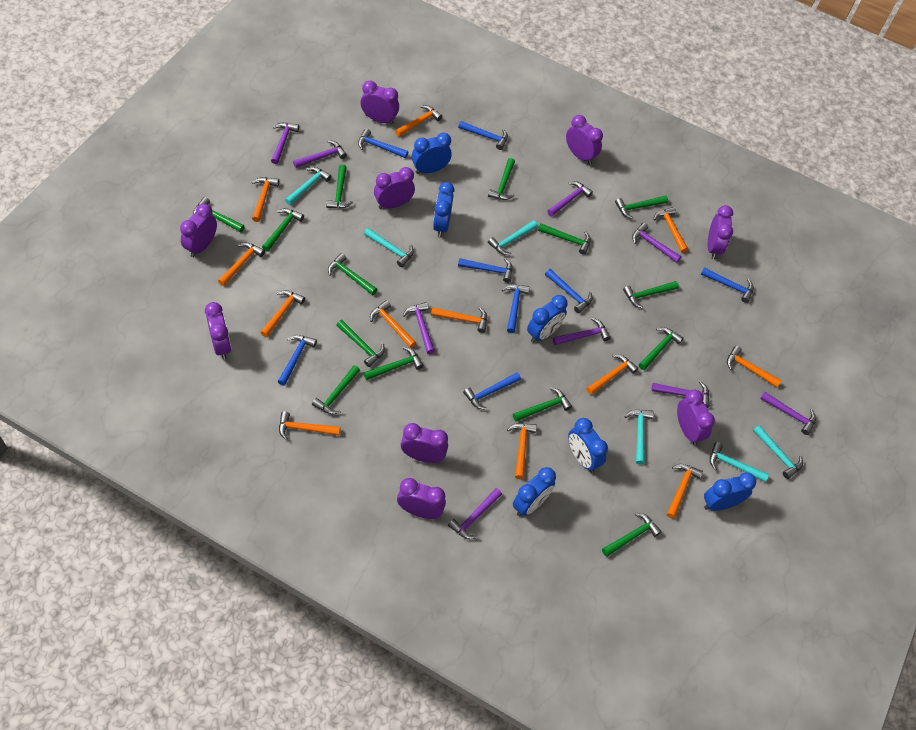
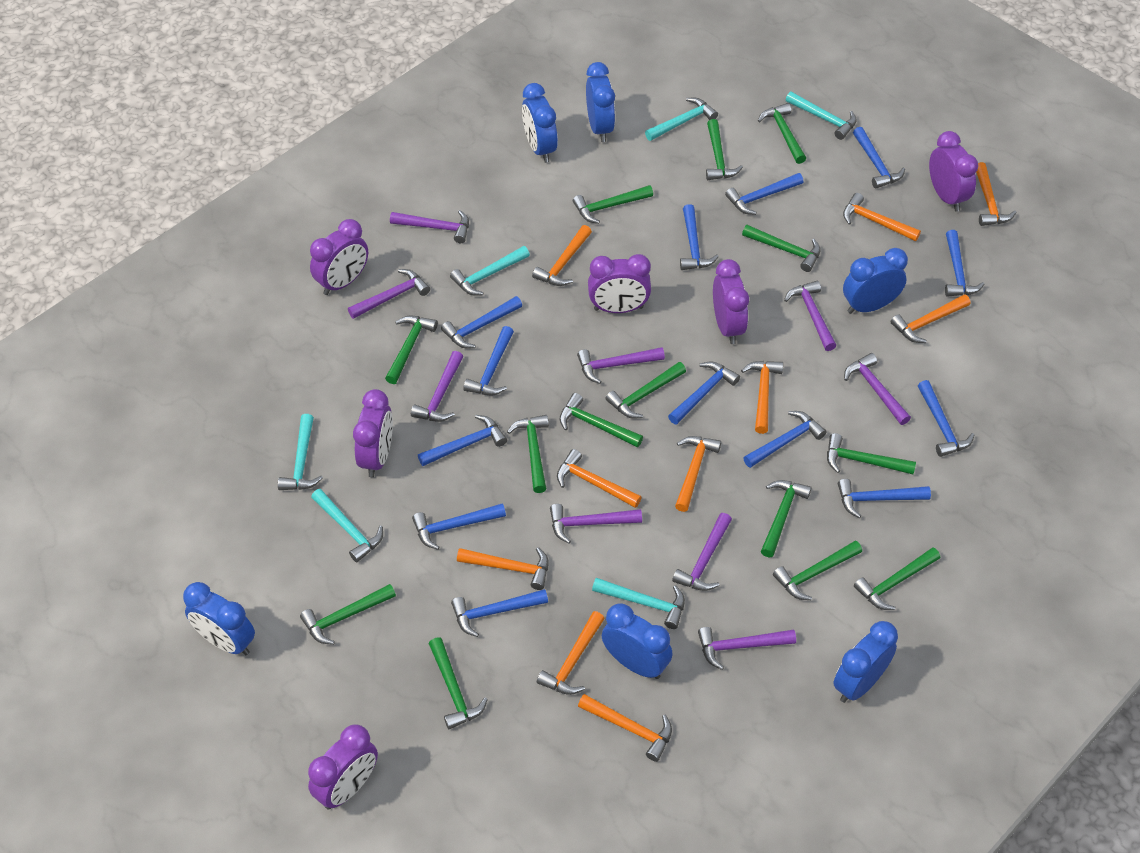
blue hammer: 8 -> 13
orange hammer: 12 -> 10
purple clock: 9 -> 6

